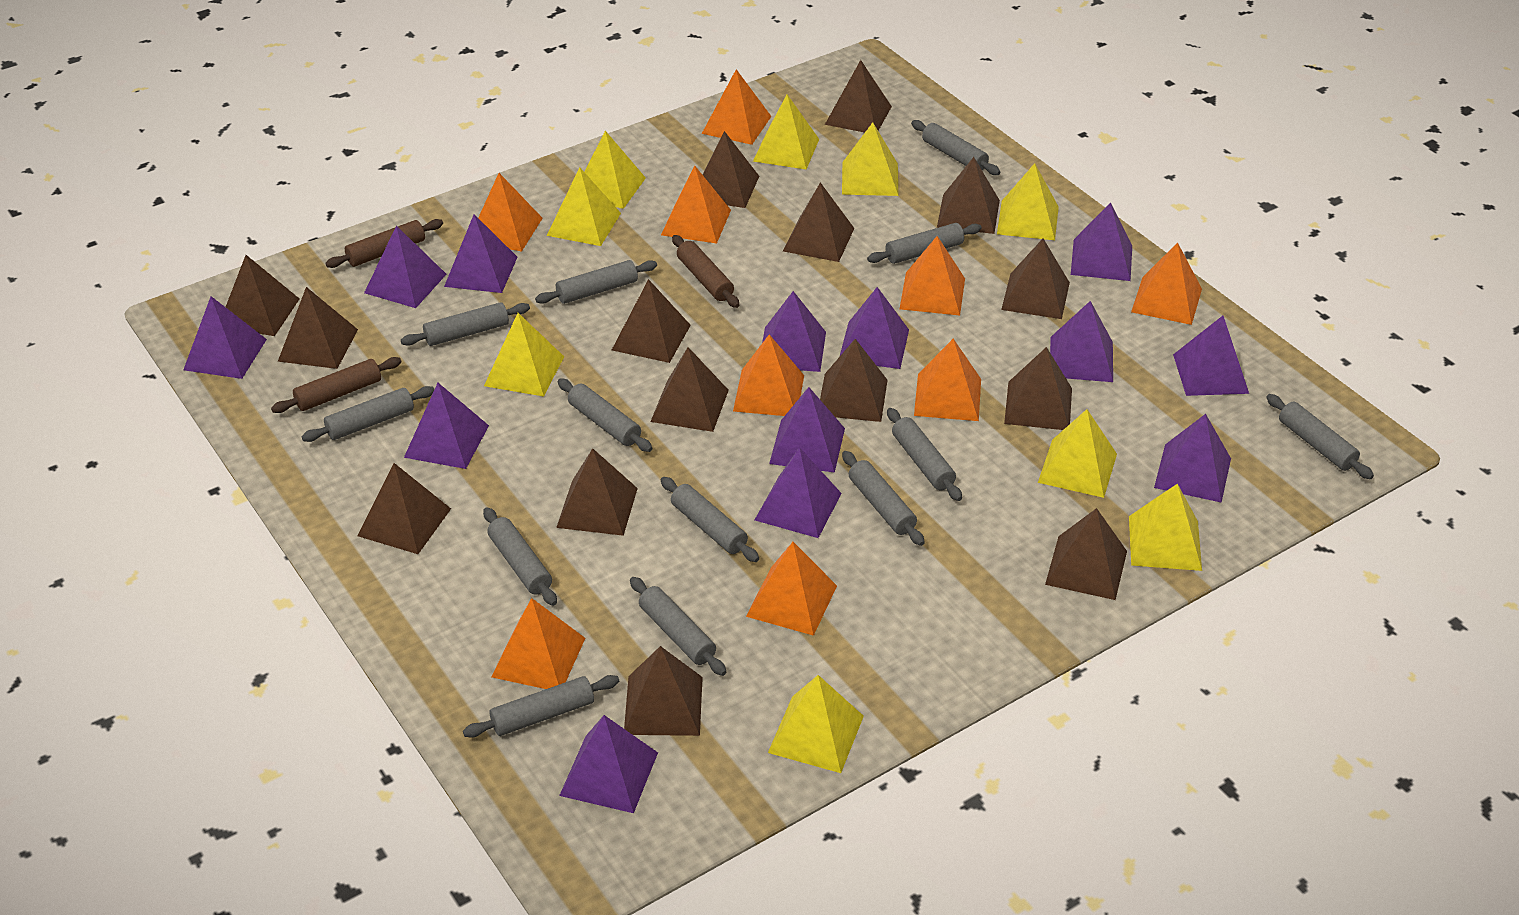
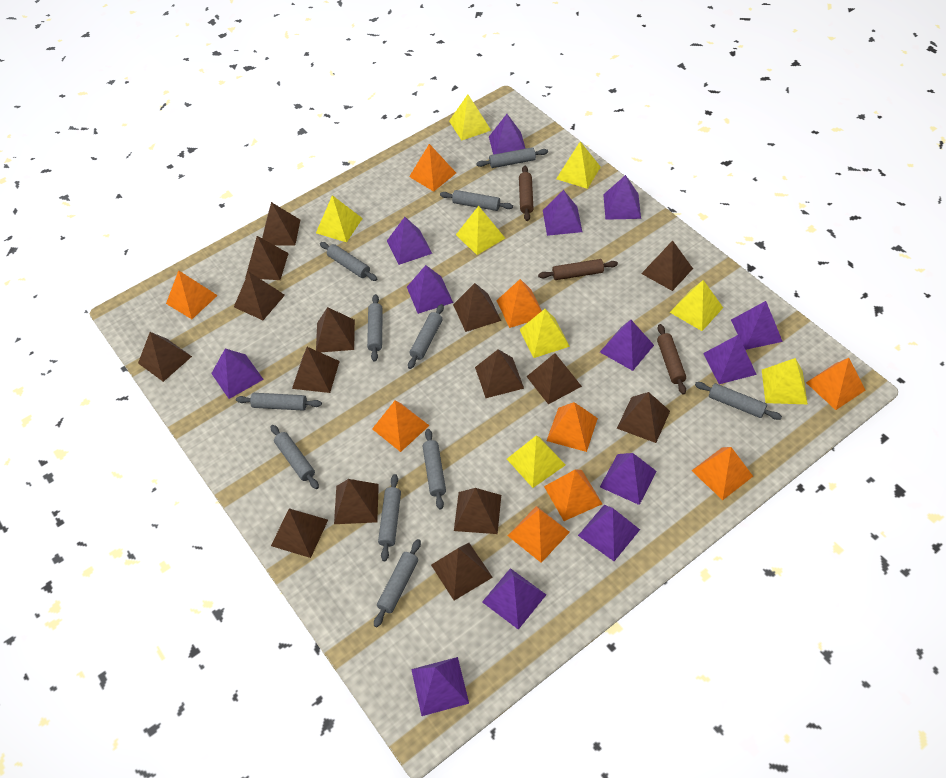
grey rolling pin: 13 -> 11
yellow pyramid: 9 -> 8

